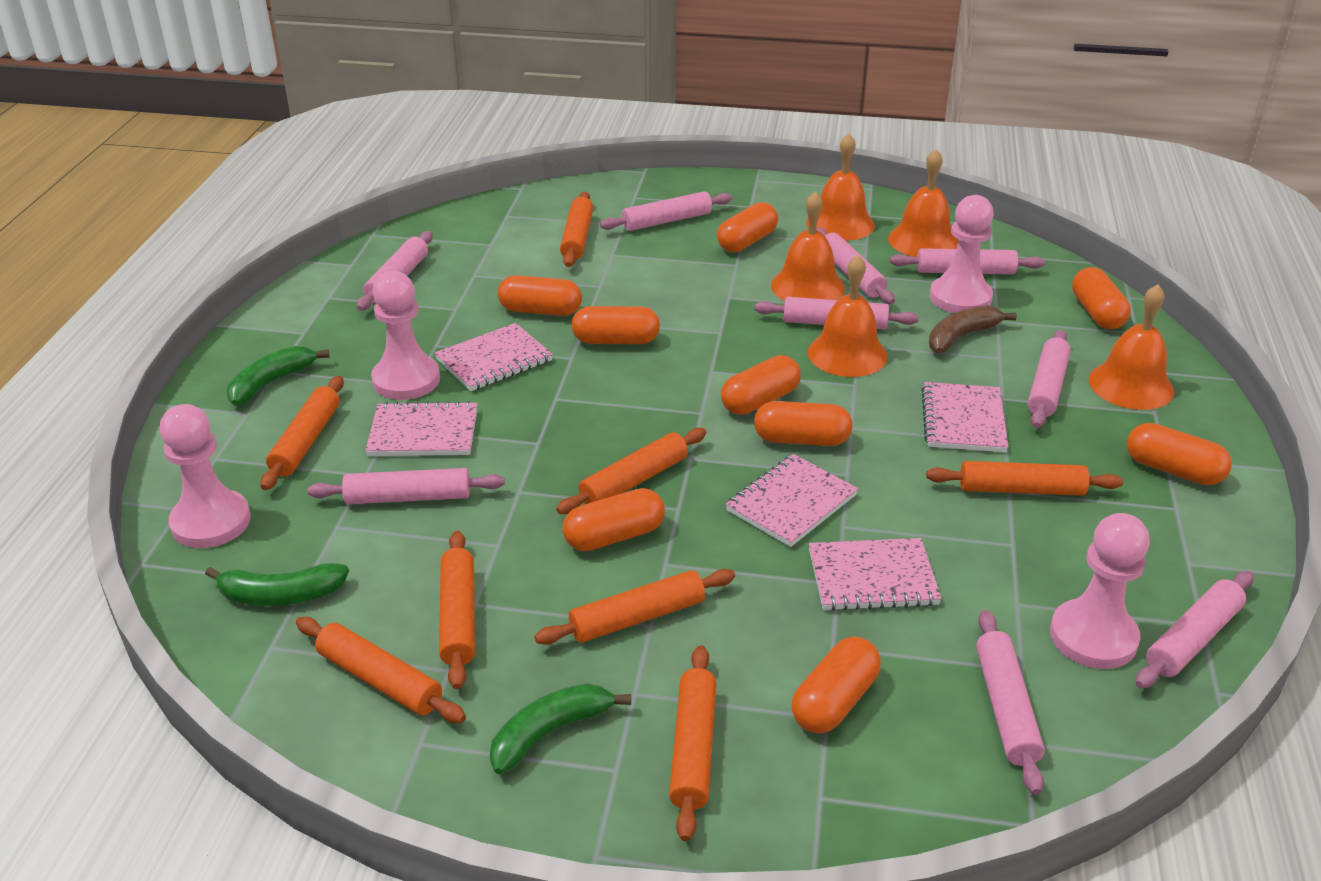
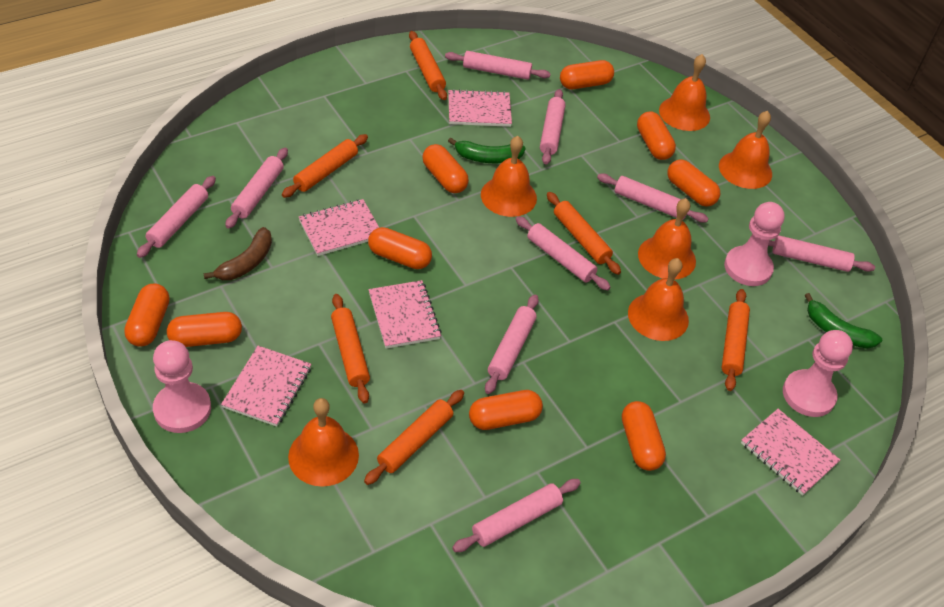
green banana: 3 -> 2
orange bell: 5 -> 6
orange rolling pin: 8 -> 6
pink pawn: 4 -> 3

